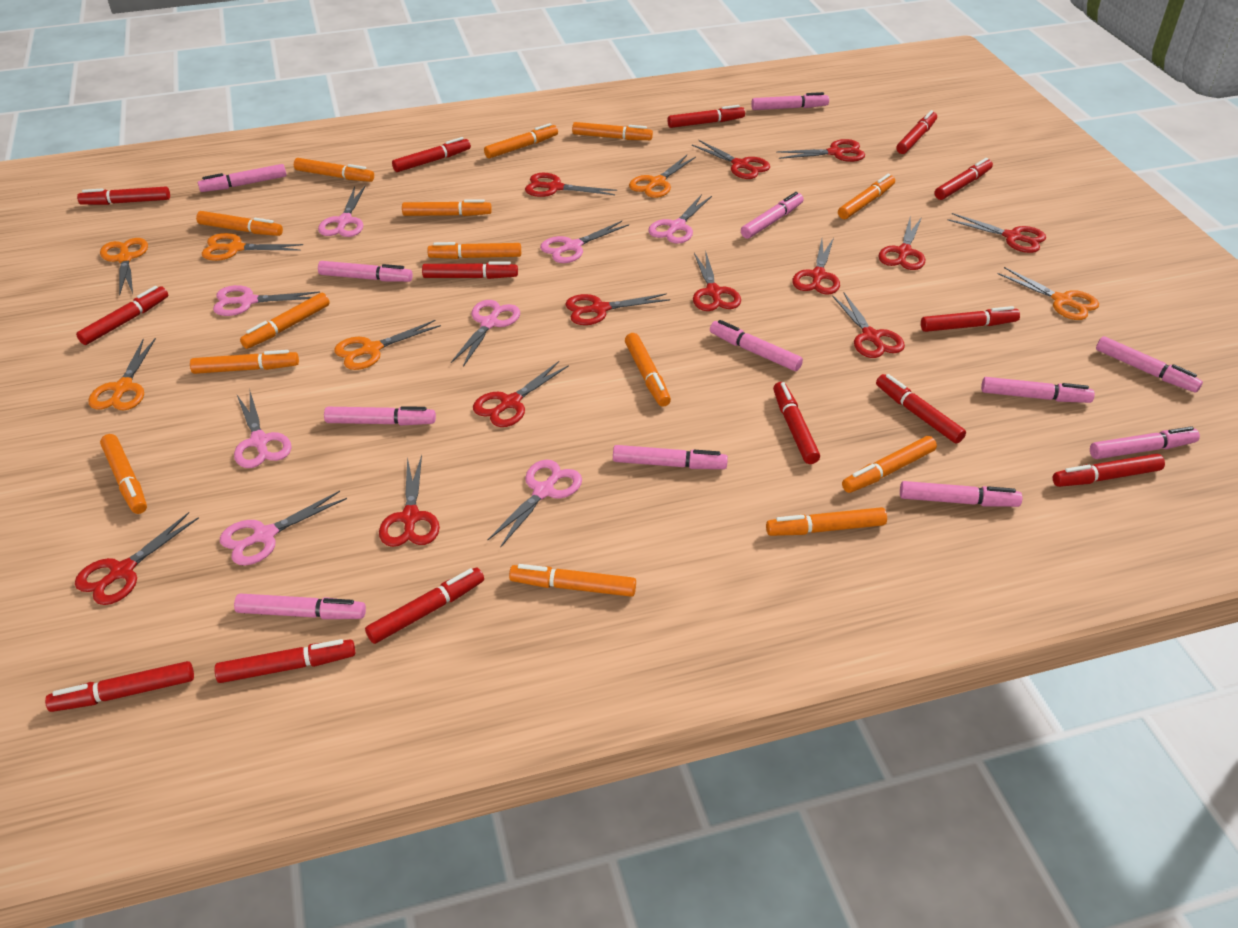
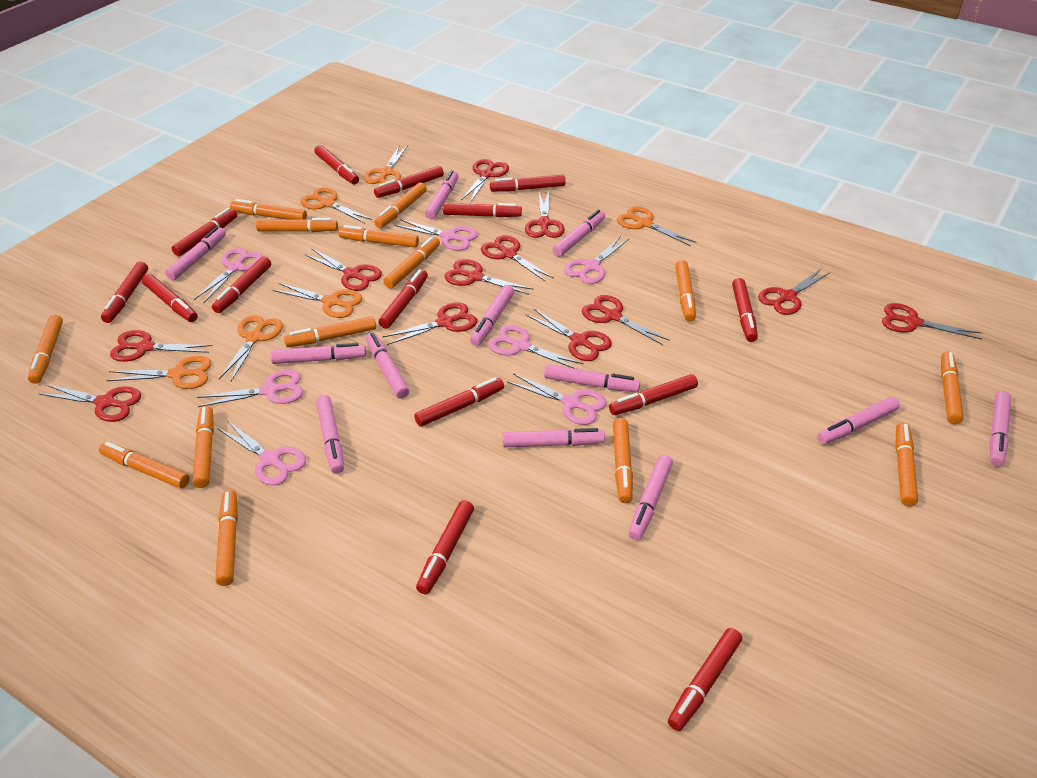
pink scissors: 8 -> 7

